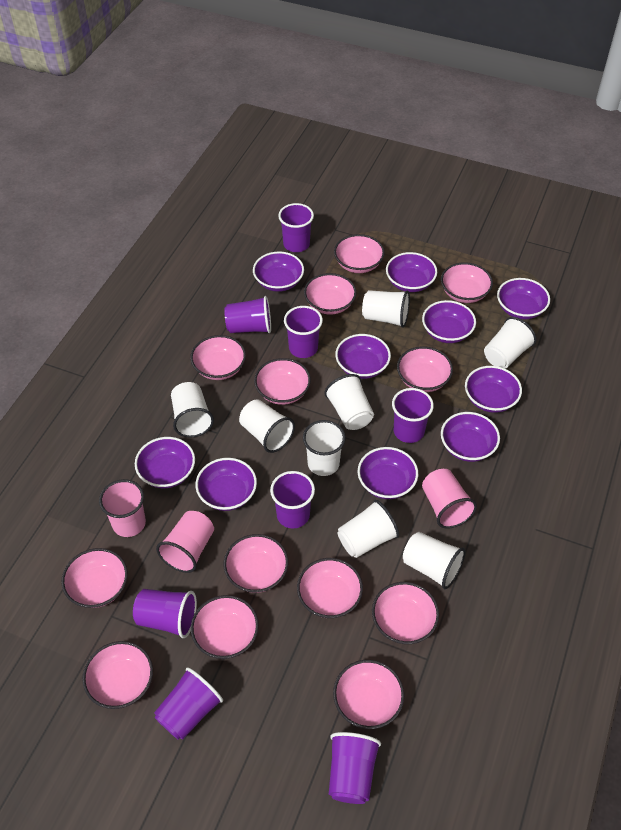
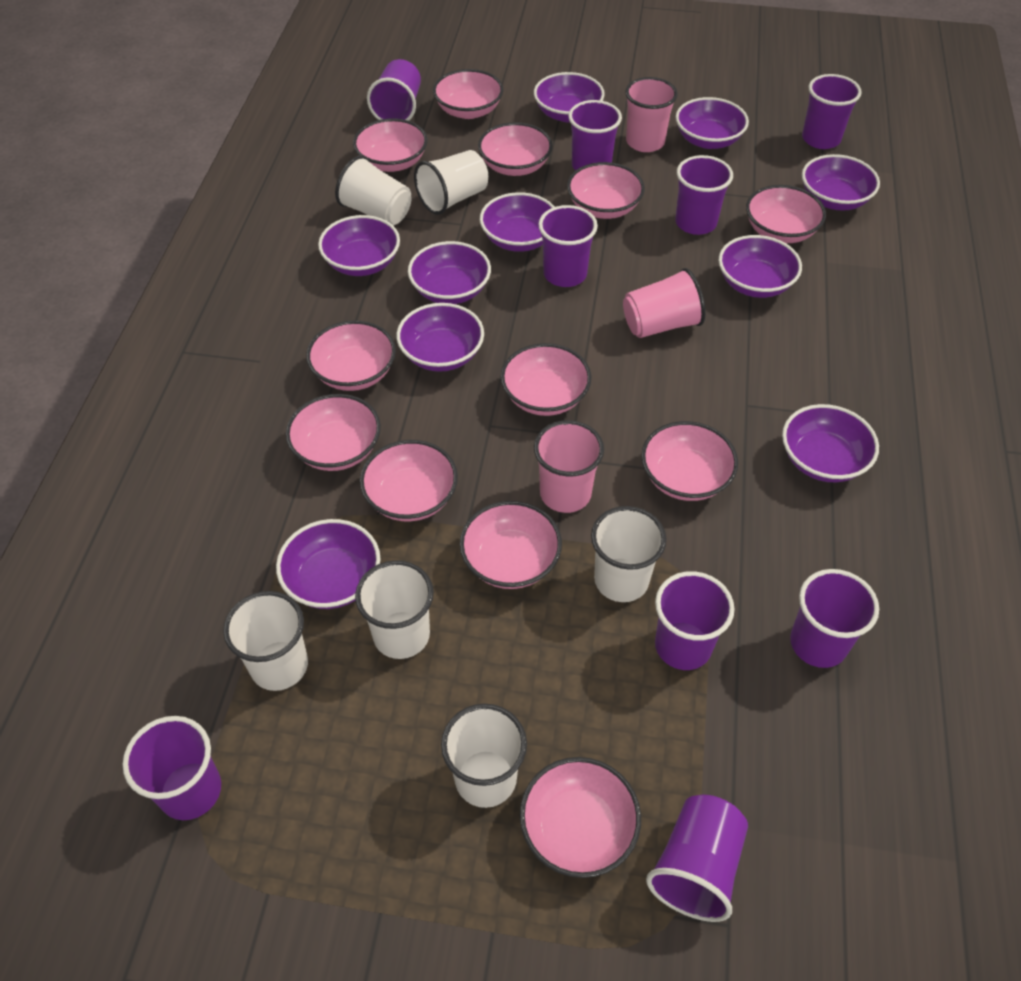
pink bowl: 13 -> 12
purple cup: 8 -> 9
white cup: 8 -> 6

